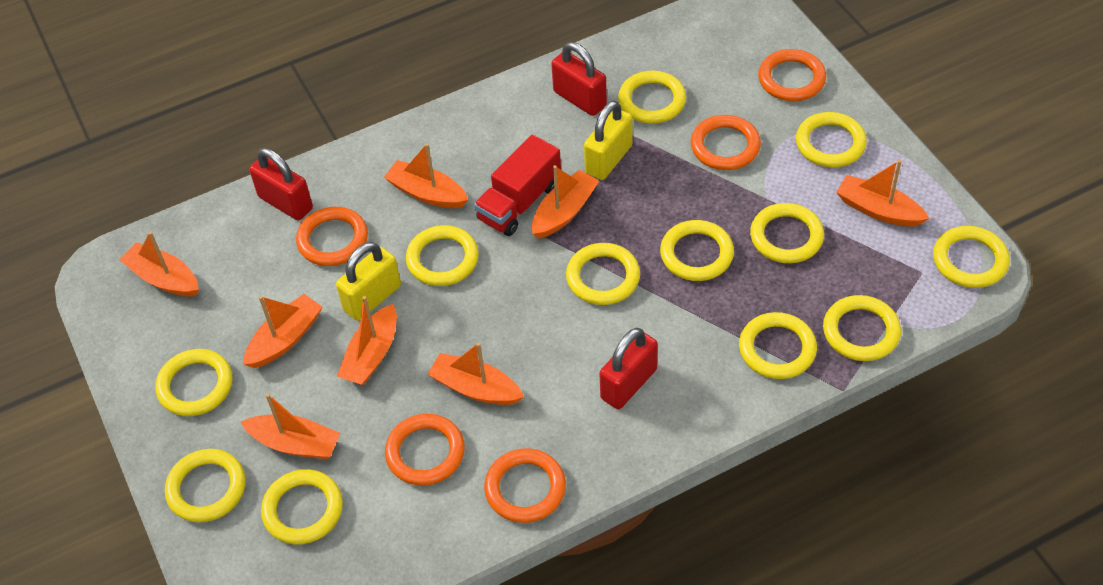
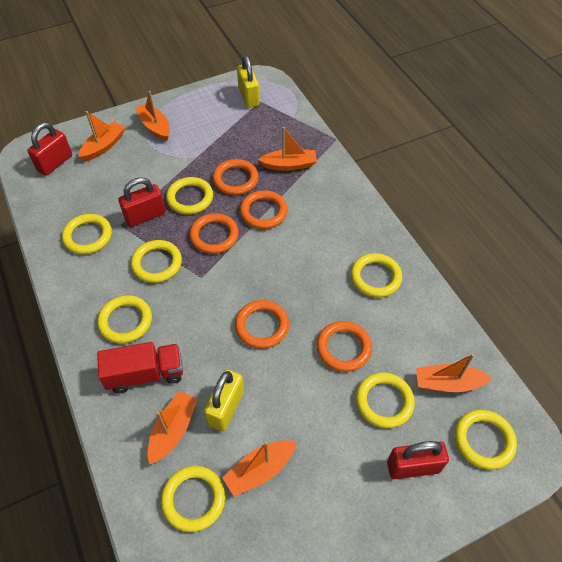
orange boat: 8 -> 6
yellow ring: 12 -> 8

